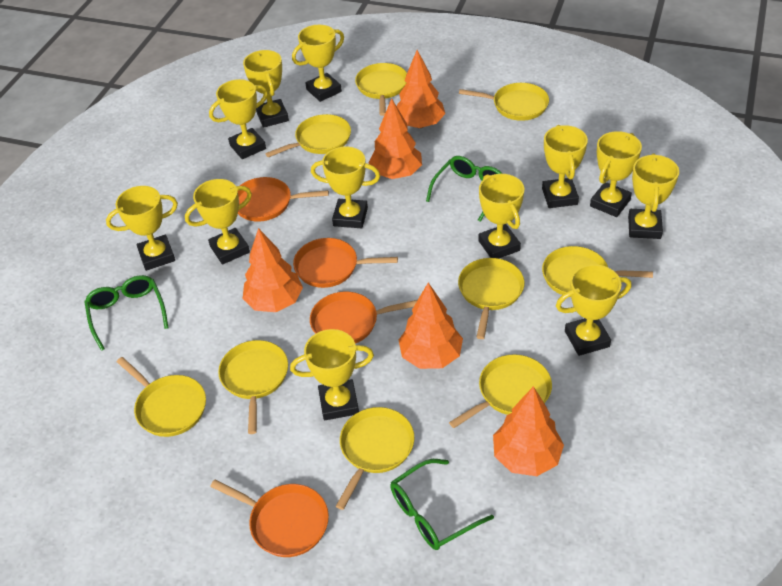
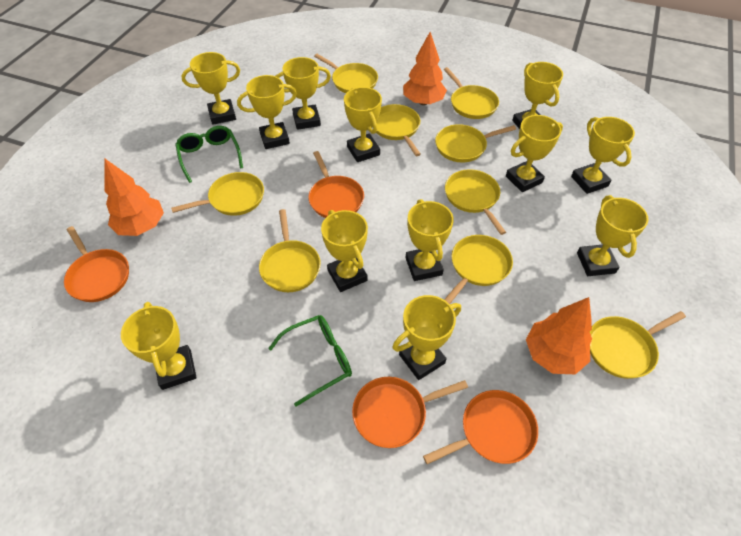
green glasses: 3 -> 2
orange tree: 5 -> 3

